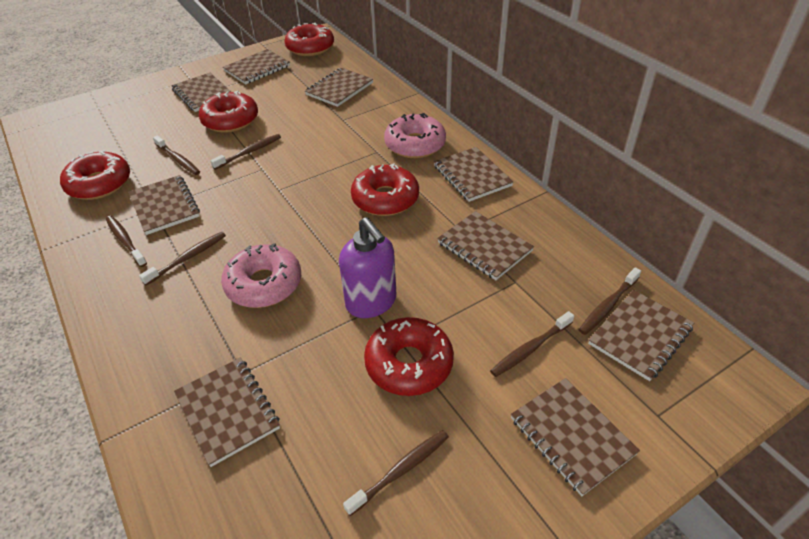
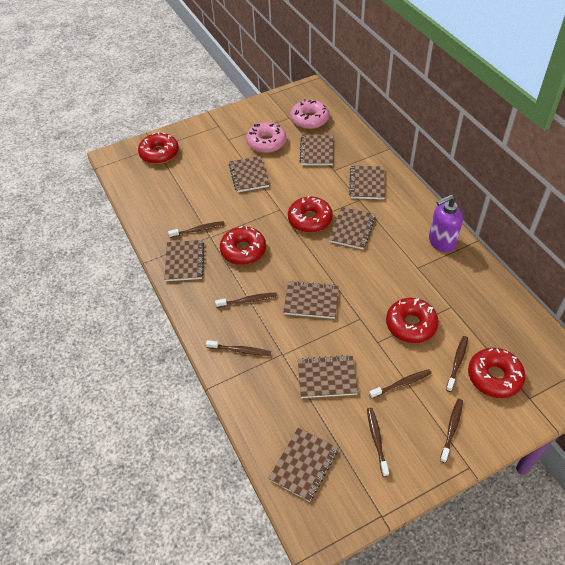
brown notebook: 9 -> 8

